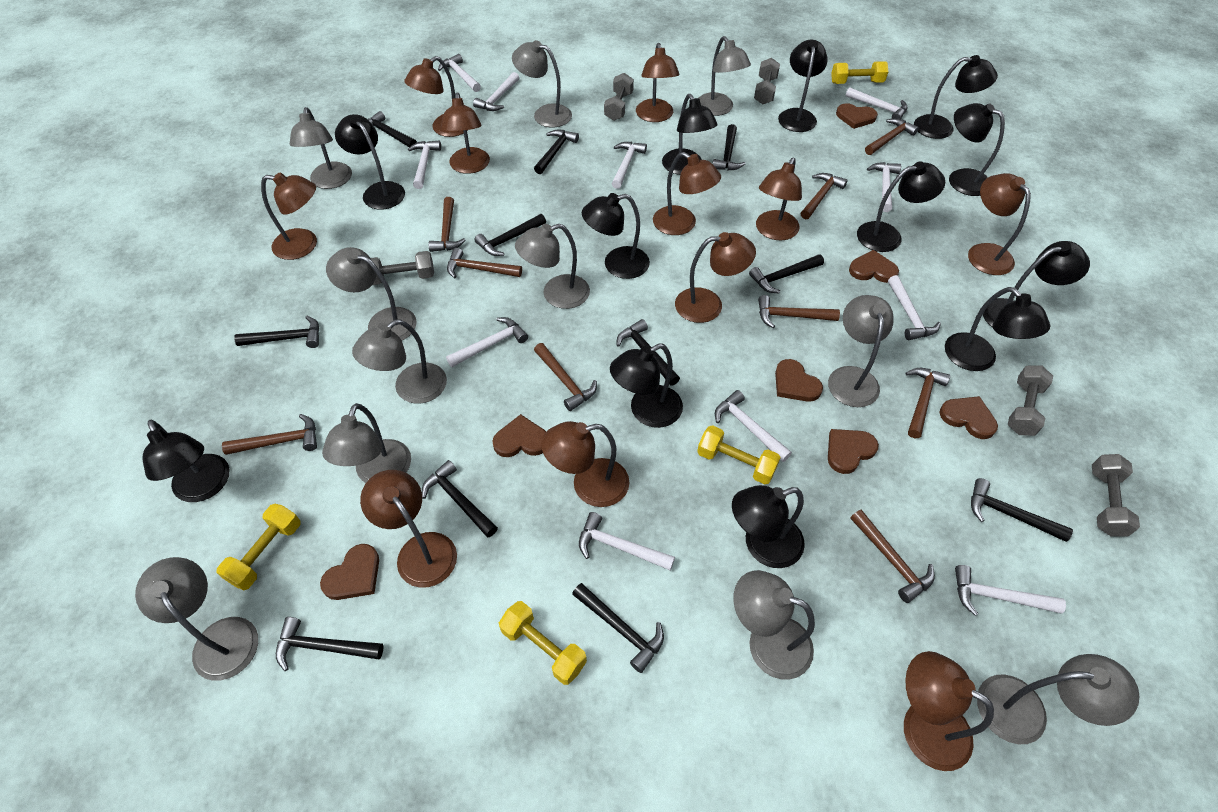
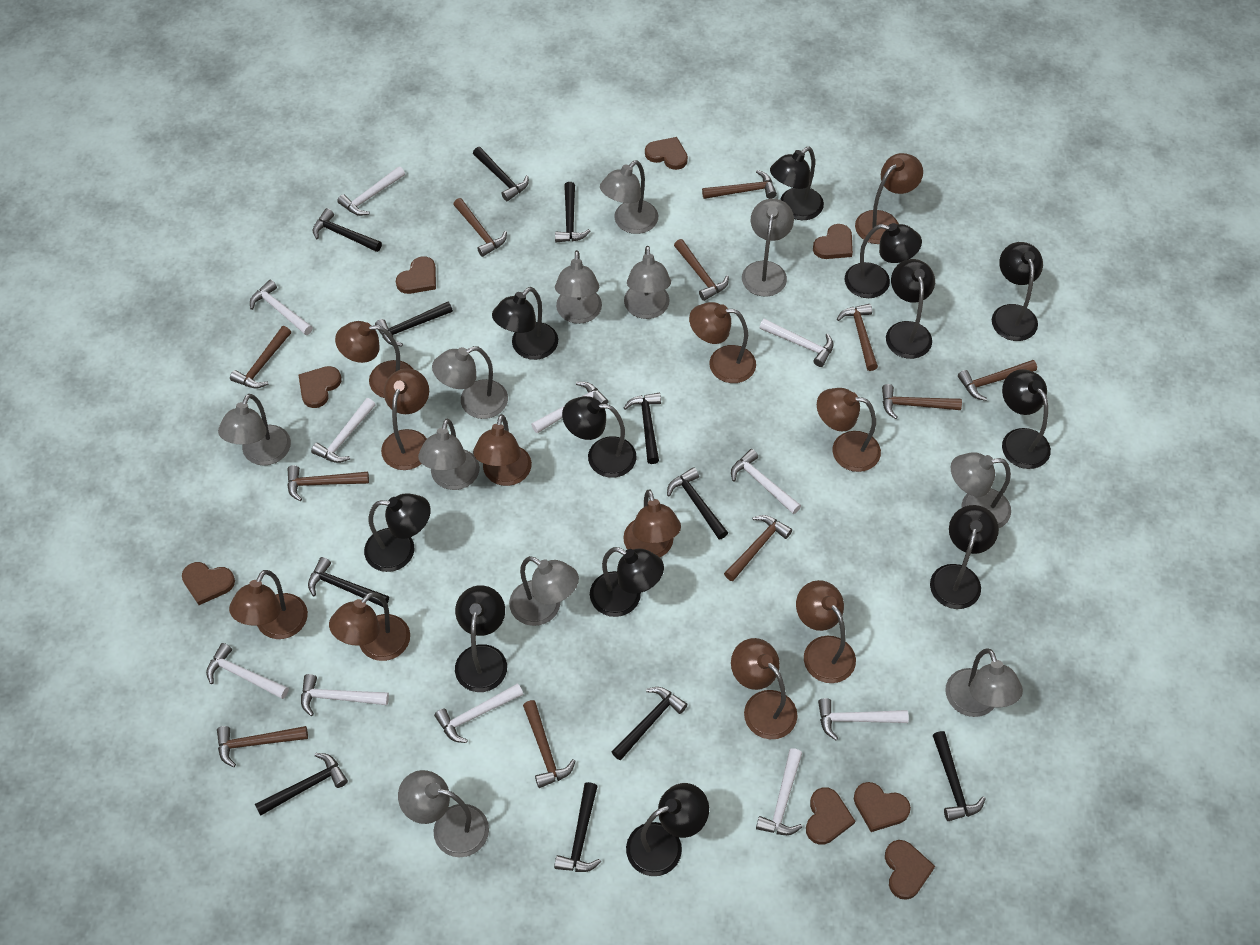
brown hammer: 9 -> 11
brown heart: 7 -> 8
grey dumbbell: 5 -> 0
yellow dumbbell: 4 -> 0

